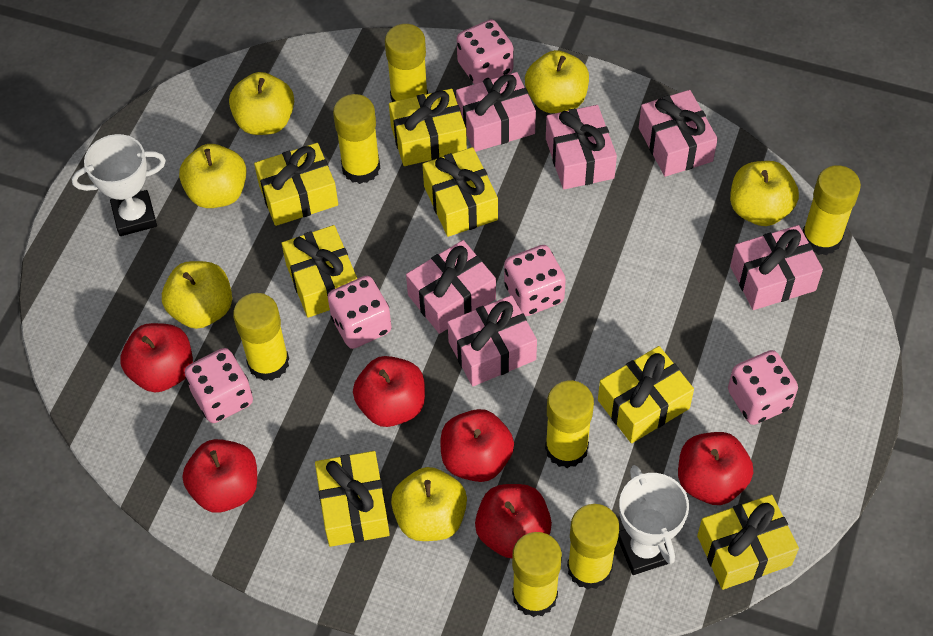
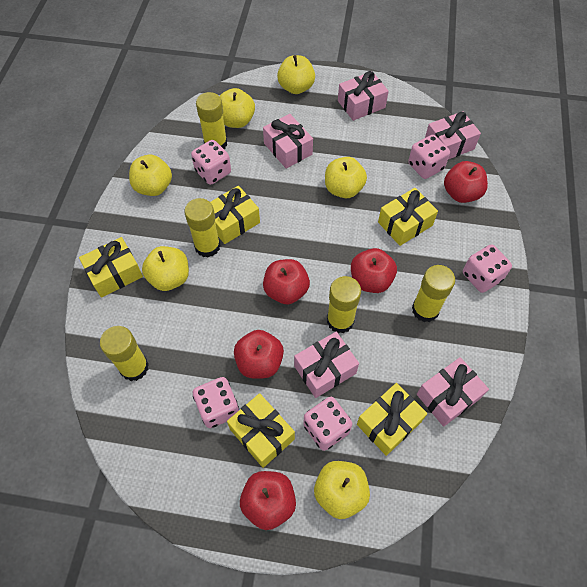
pink gift: 6 -> 5
red apple: 6 -> 5
white trophy: 2 -> 0
yellow gift: 7 -> 5
yellow glue stick: 7 -> 5

